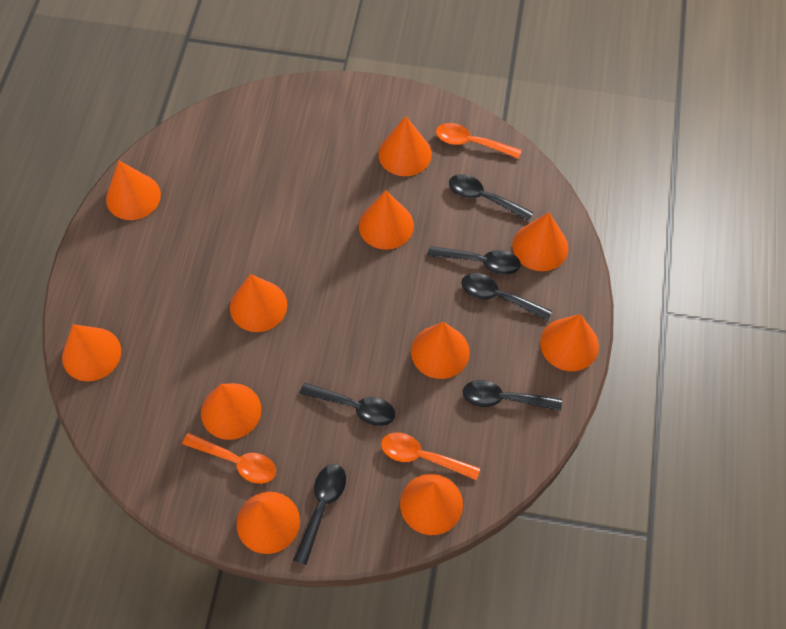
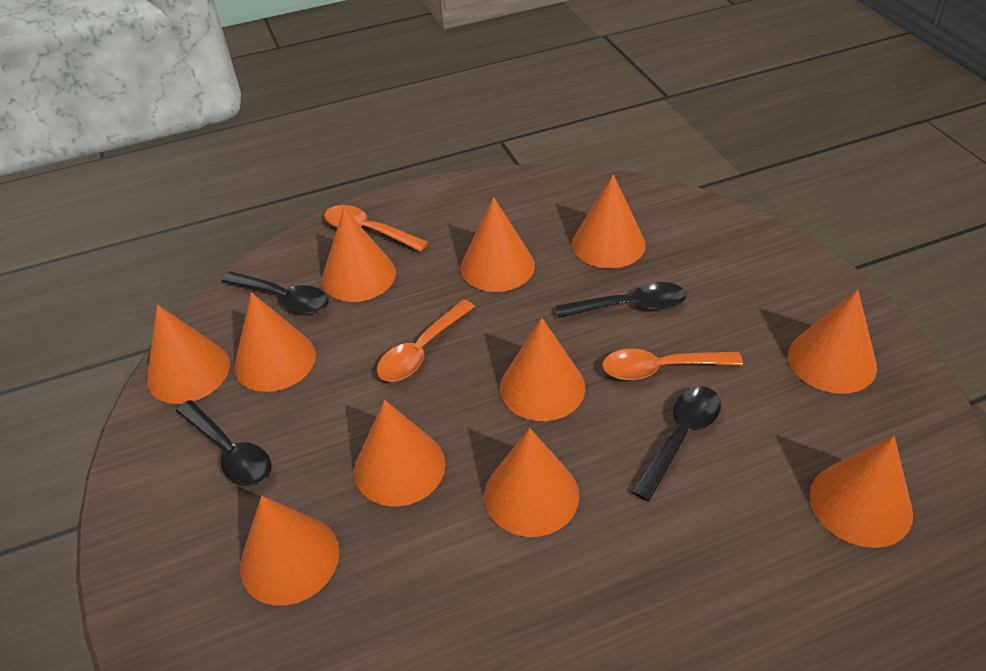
black spoon: 6 -> 4

